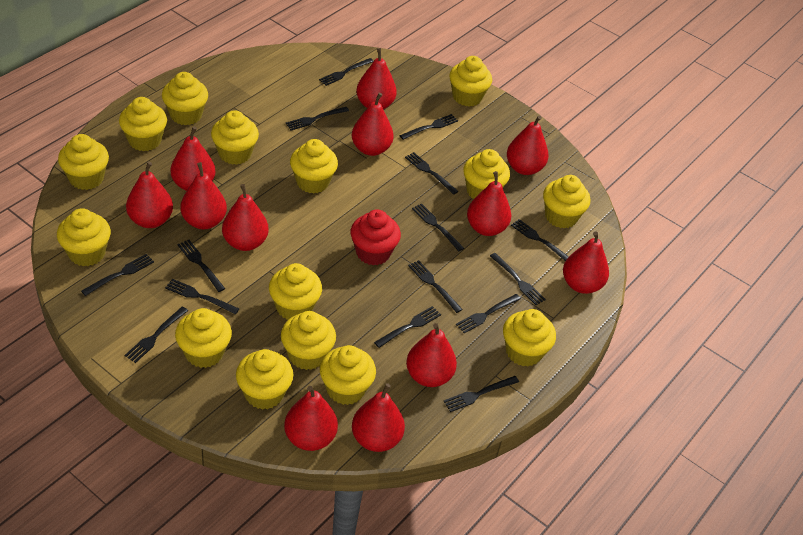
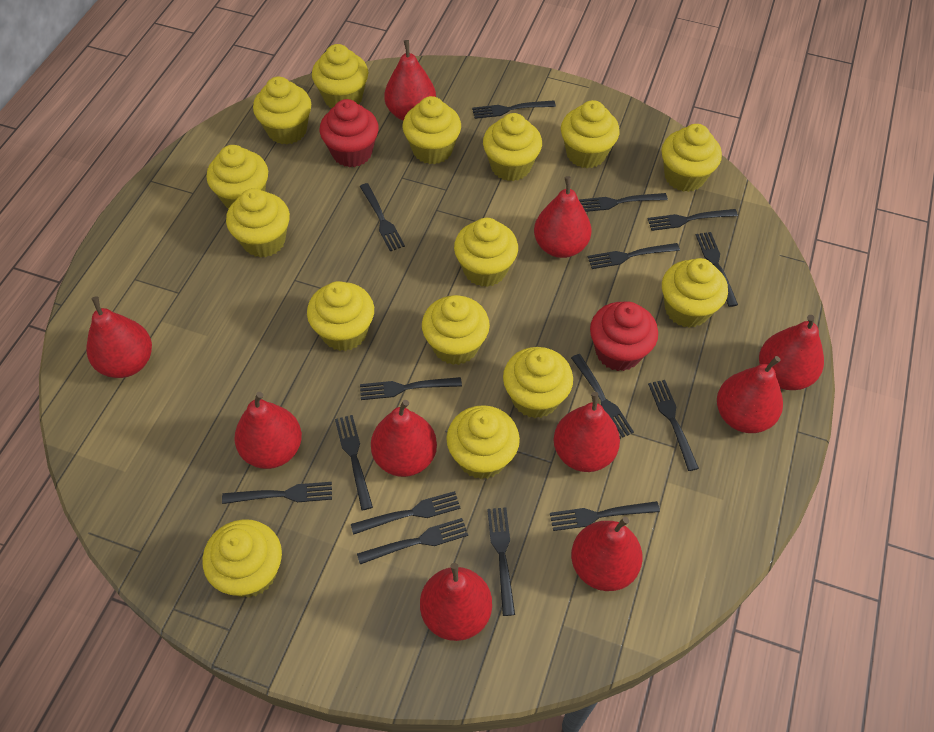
red cupcake: 1 -> 2
red pear: 12 -> 10

